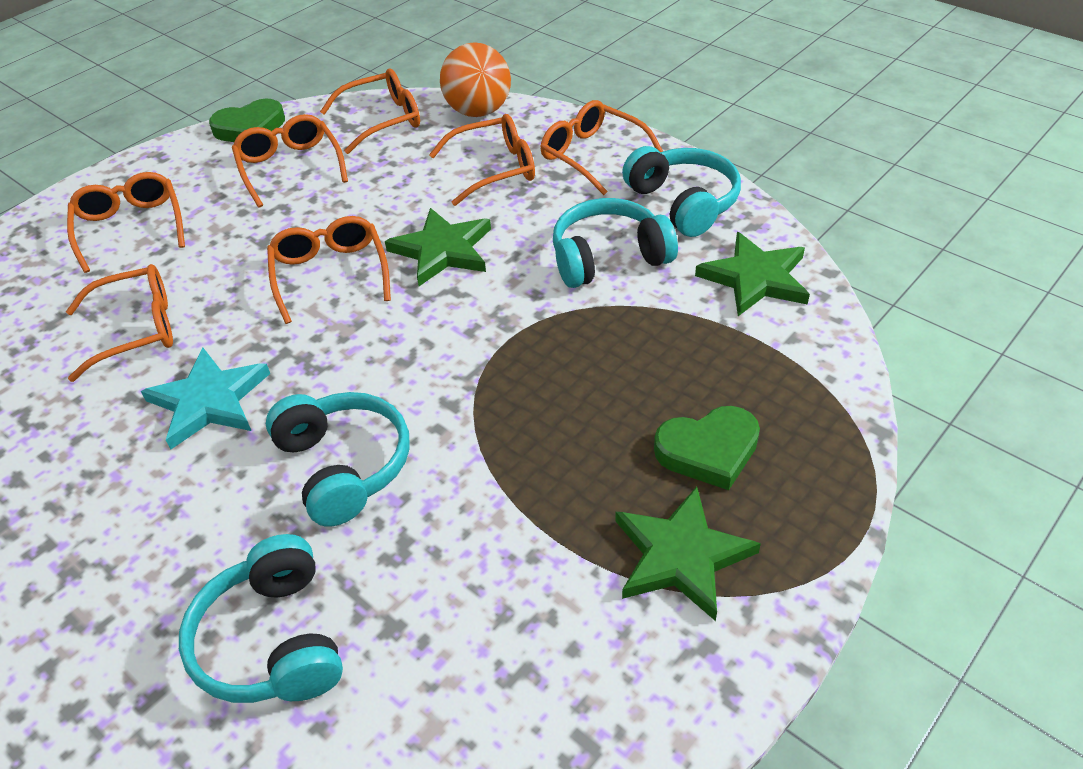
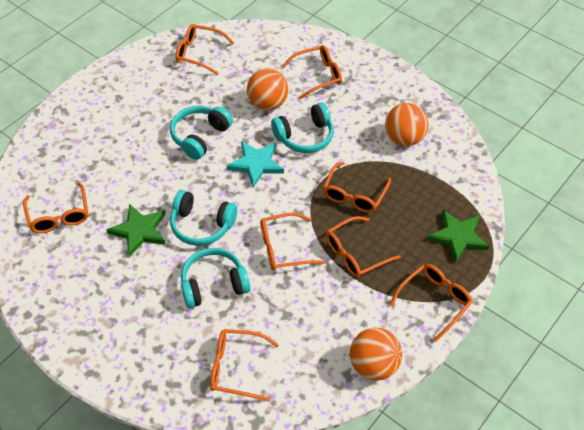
green heart: 2 -> 0
green star: 3 -> 2
orange ball: 1 -> 3
orange glasses: 7 -> 8

